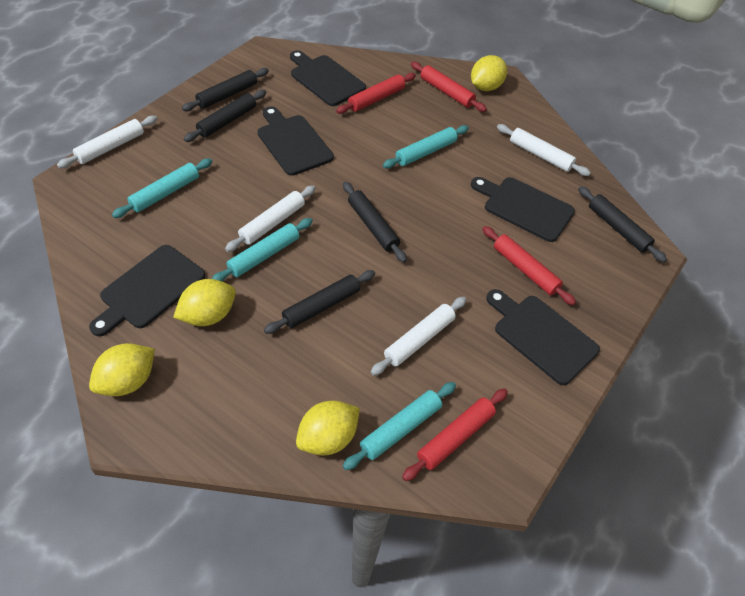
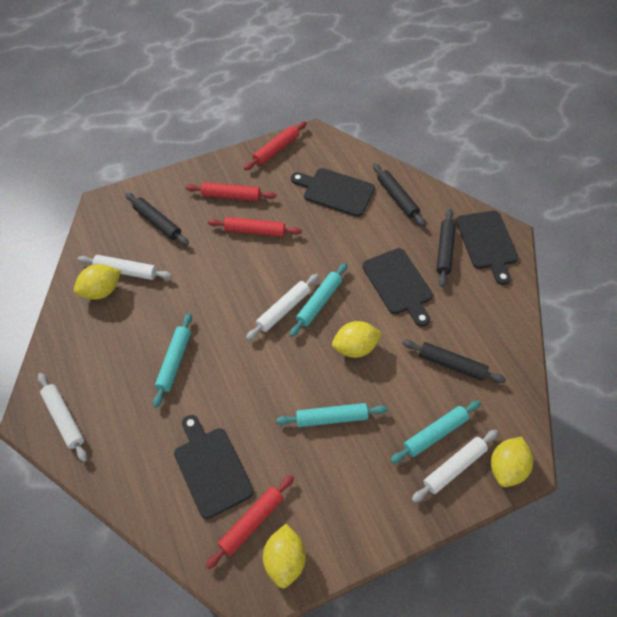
black cutting board: 5 -> 4
black rolling pin: 5 -> 4

